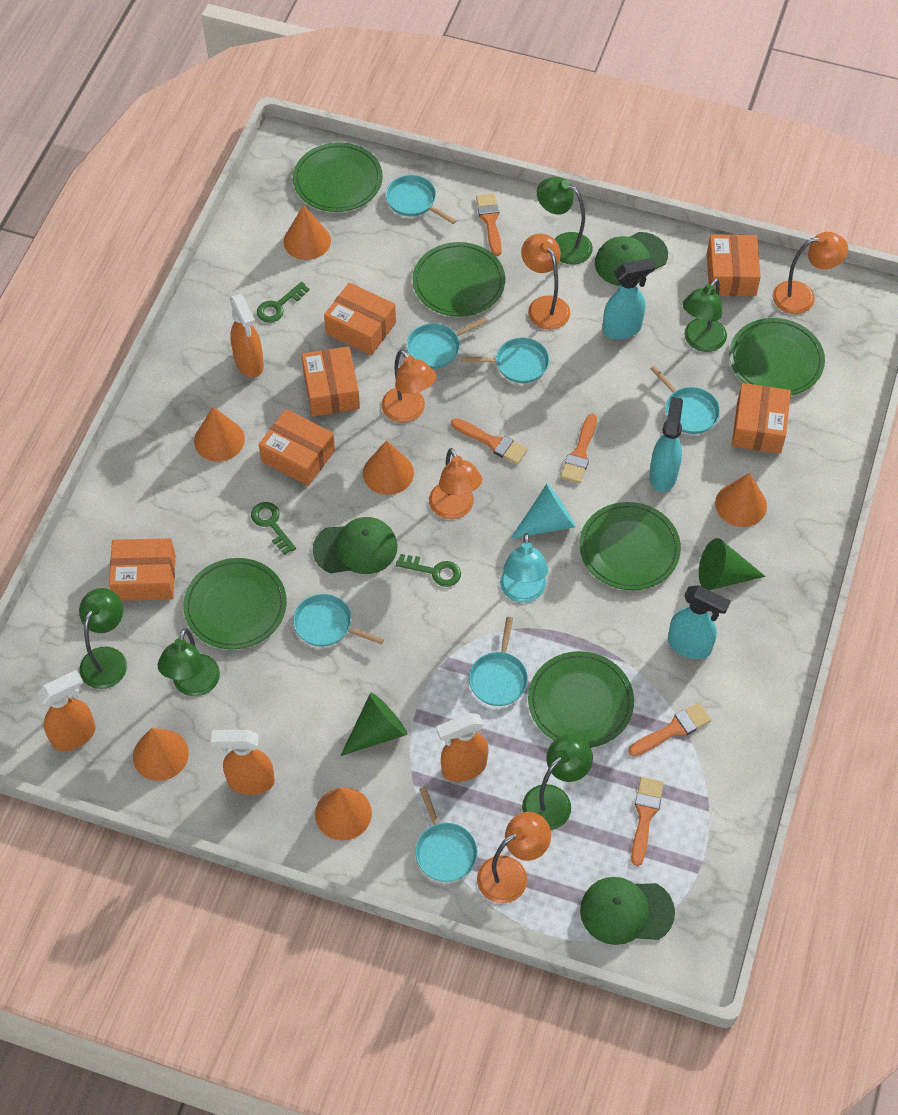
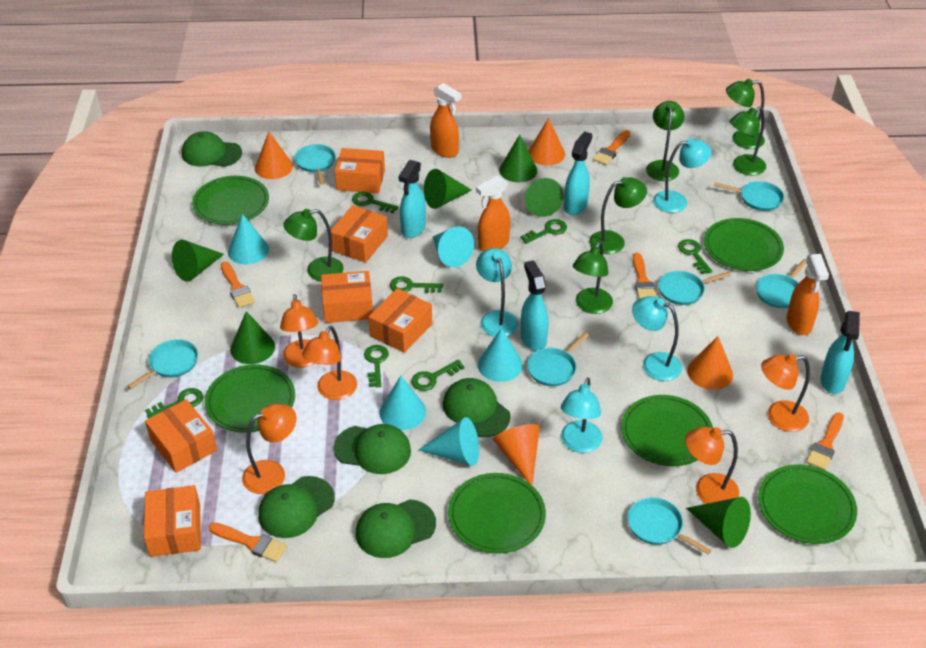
green cap: 3 -> 5
green cone: 2 -> 6
green key: 3 -> 7
green lamp: 5 -> 6
orange cone: 6 -> 4
orange spray bottle: 4 -> 3
turquoise cone: 1 -> 5
turquoise lamp: 1 -> 4
turquoise spray bottle: 3 -> 4

